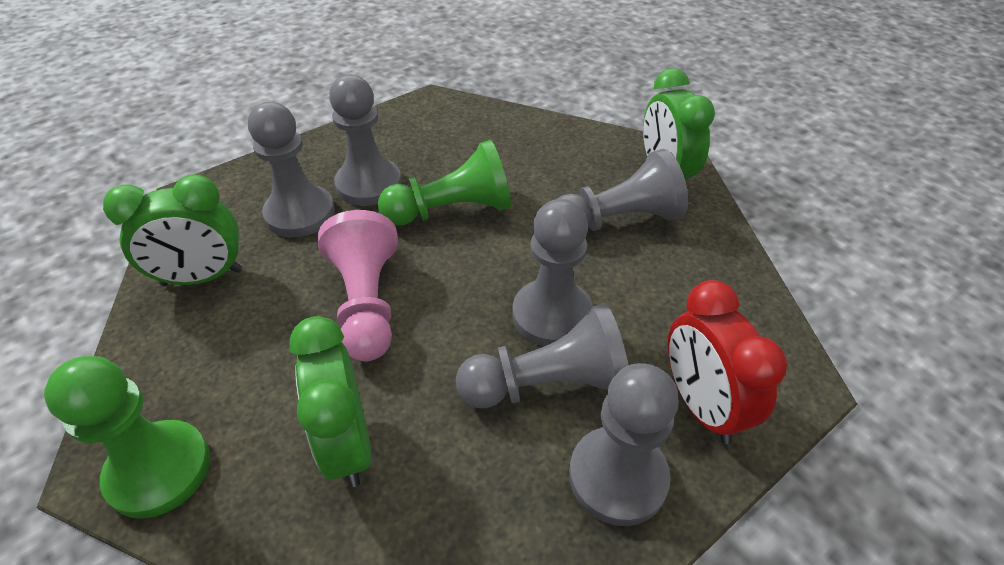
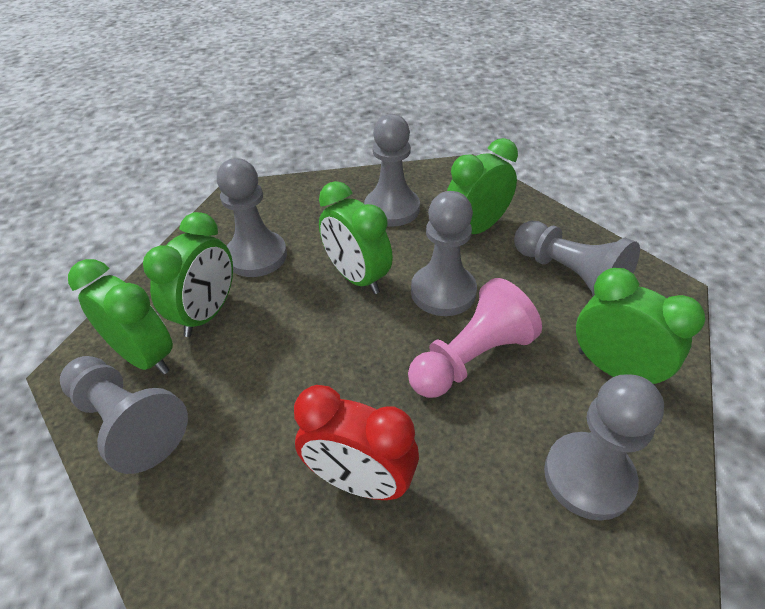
green clock: 3 -> 5
green pawn: 2 -> 0

